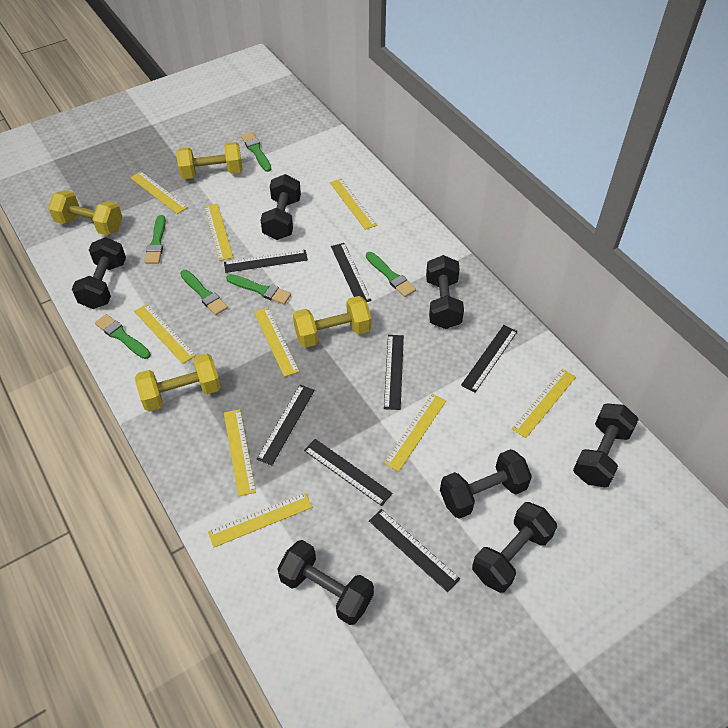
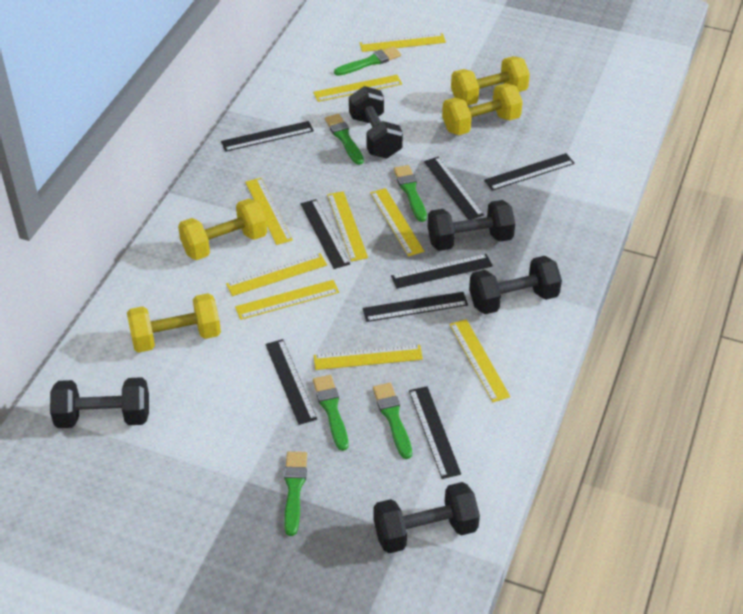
black dumbbell: 7 -> 5
black ruler: 7 -> 8

